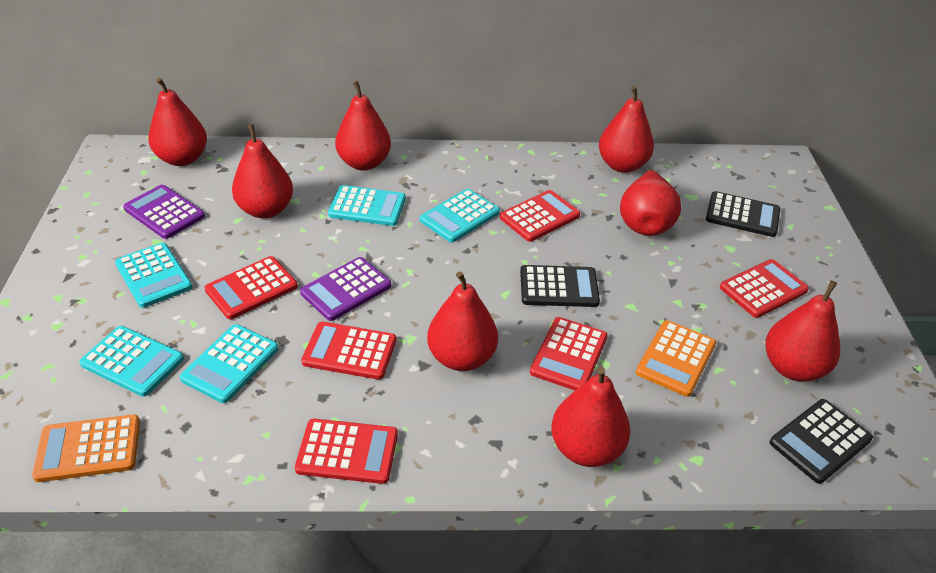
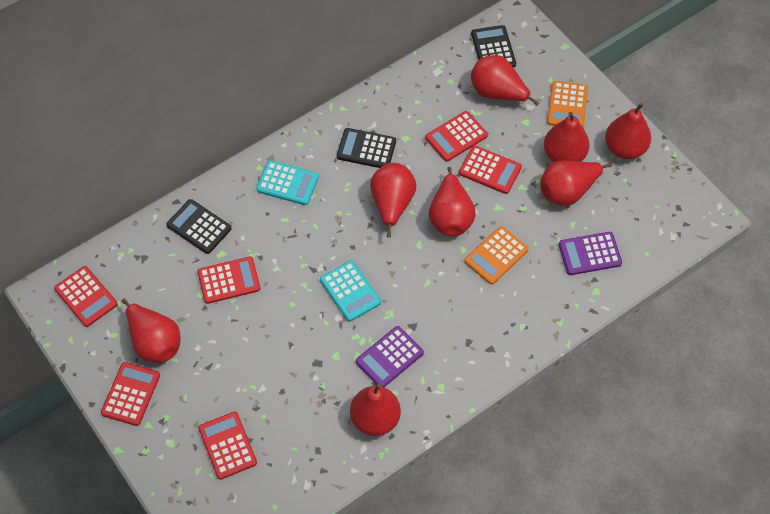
turquoise calculator: 5 -> 2

